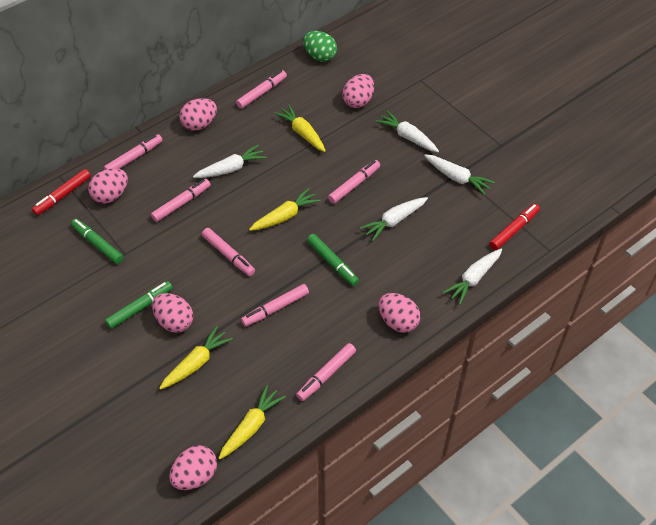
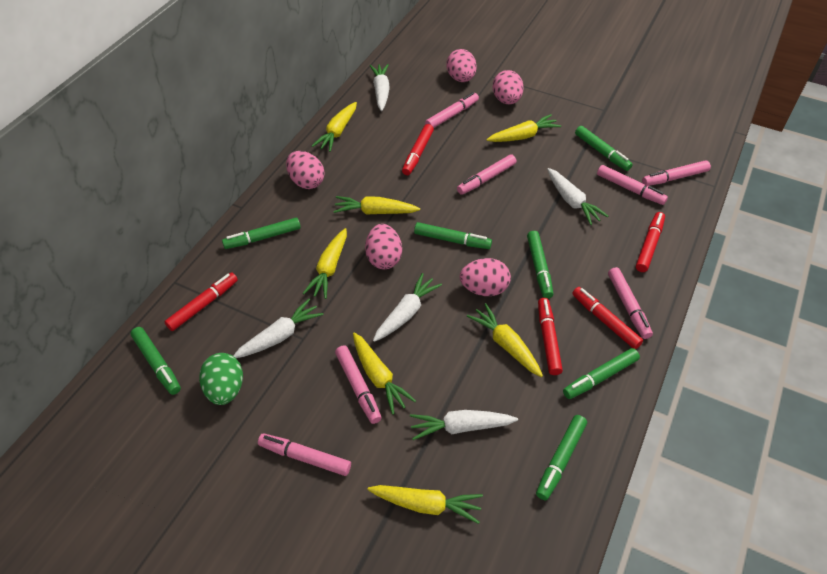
green marker: 3 -> 7
pink egg: 6 -> 5
red marker: 2 -> 5
yellow carrot: 4 -> 7

